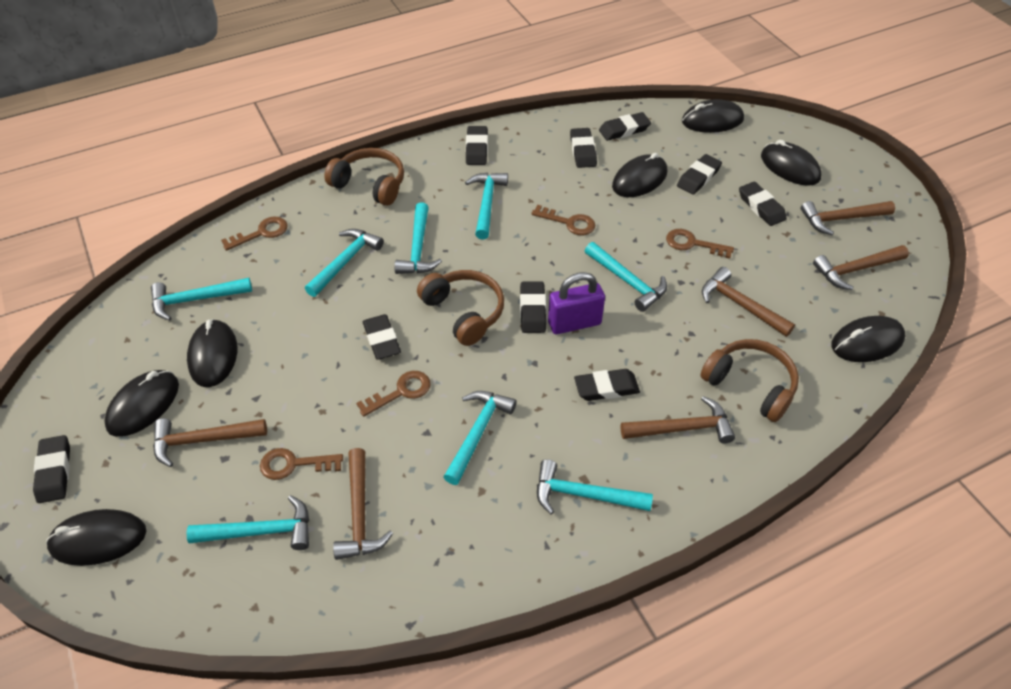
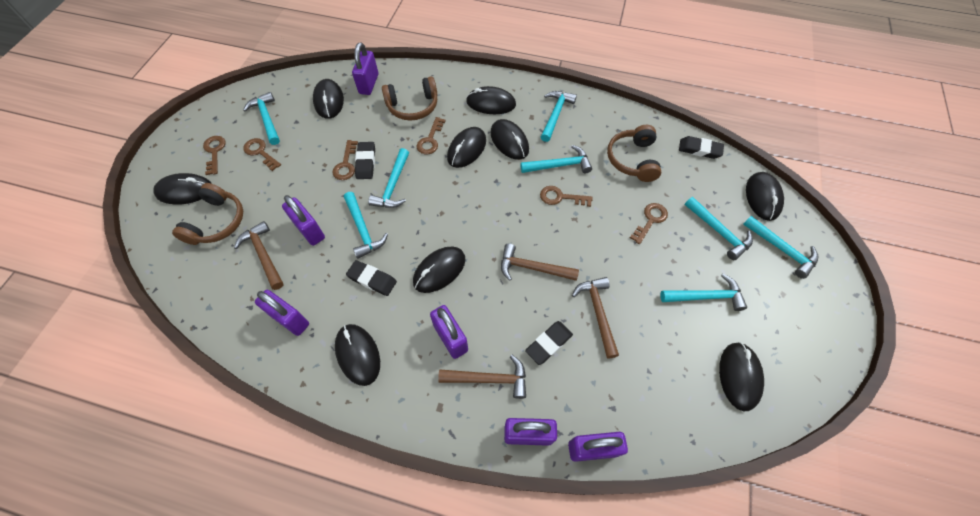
black eraser: 9 -> 4
black mouse: 7 -> 9
brown hammer: 6 -> 4
brown key: 5 -> 6
purple padlock: 1 -> 6

